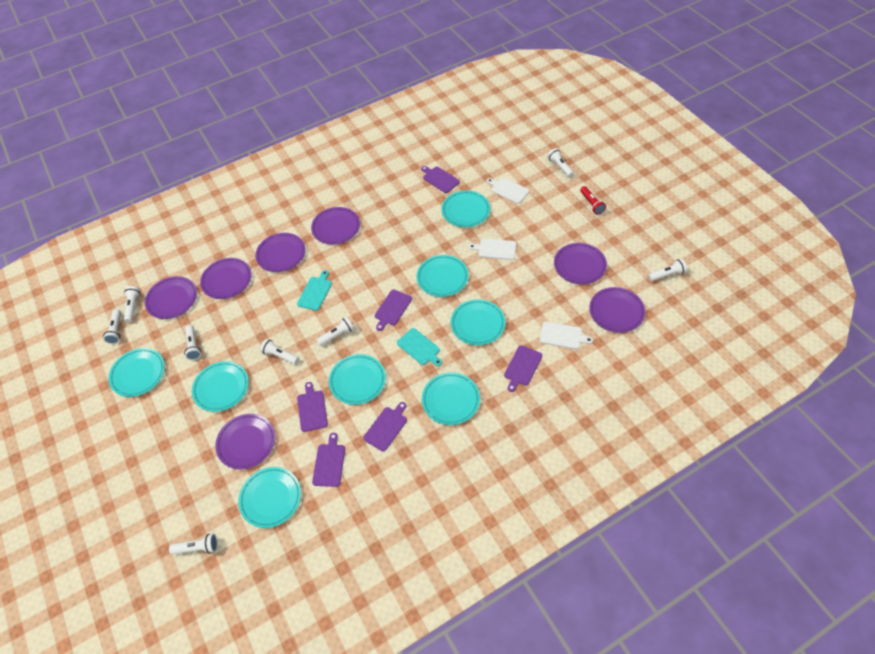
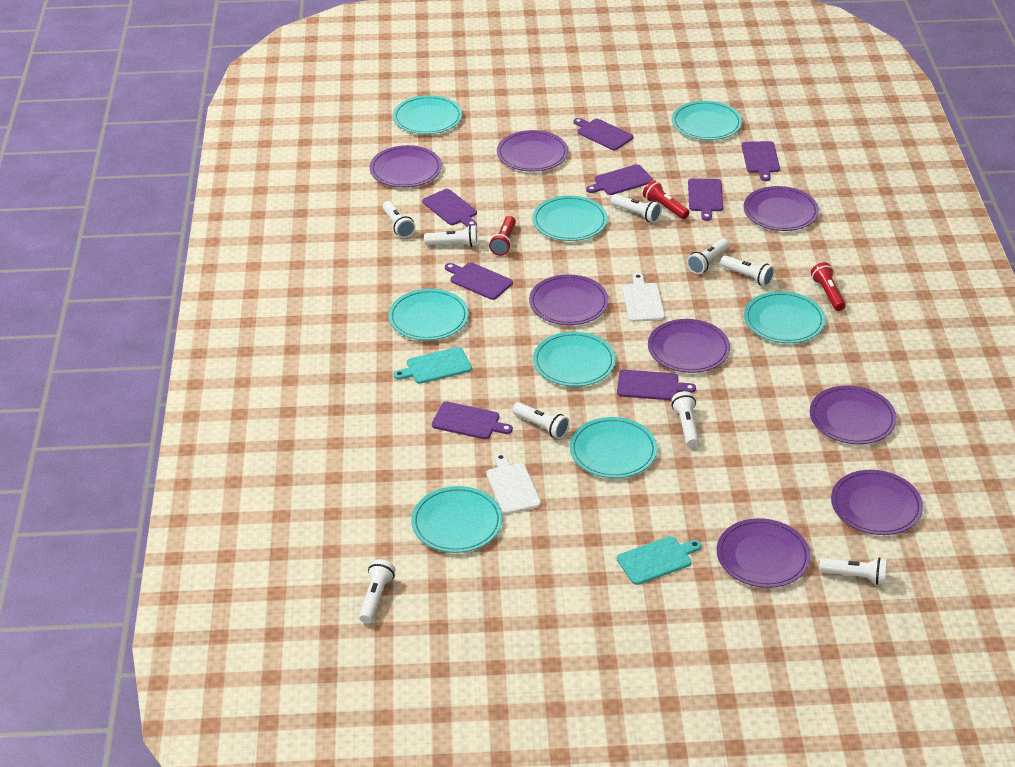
purple cutting board: 6 -> 8
purple plate: 7 -> 8
red flashlight: 1 -> 3
white cutting board: 3 -> 2
white flashlight: 8 -> 9

